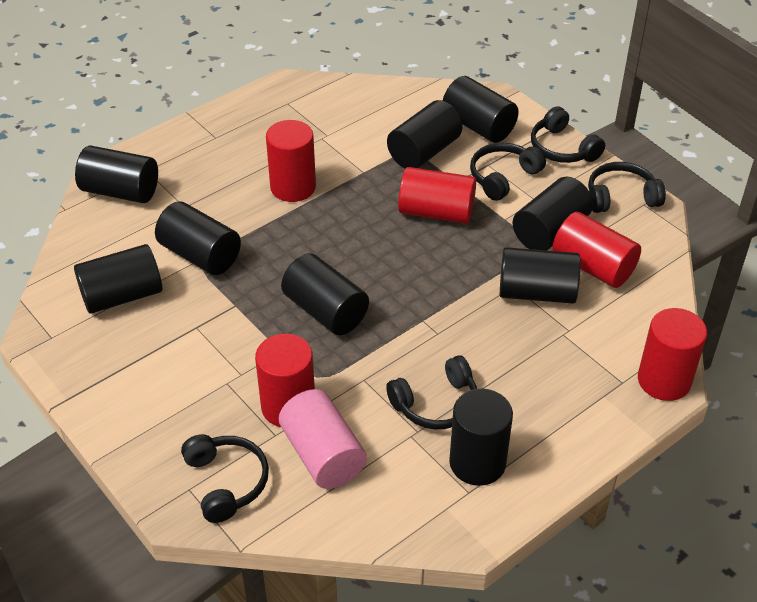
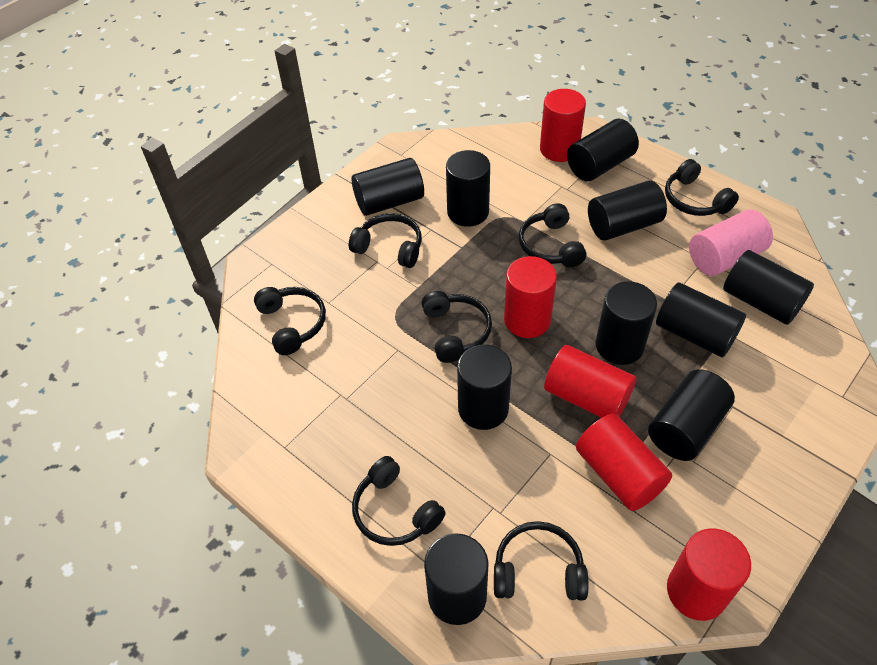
black cylinder: 9 -> 10
black headphones: 5 -> 7

